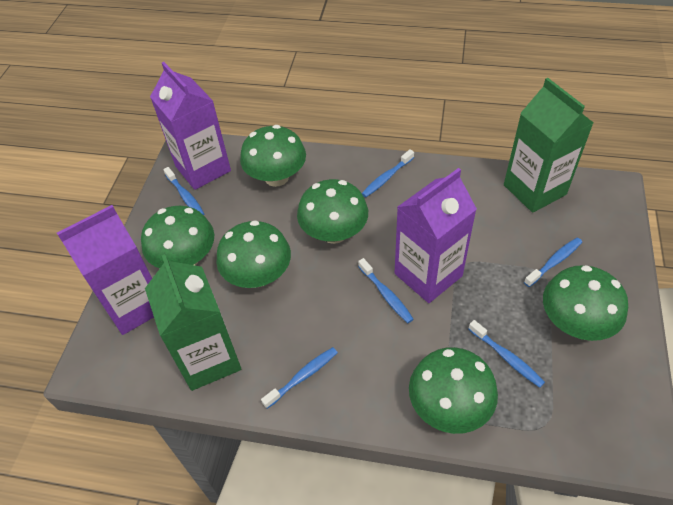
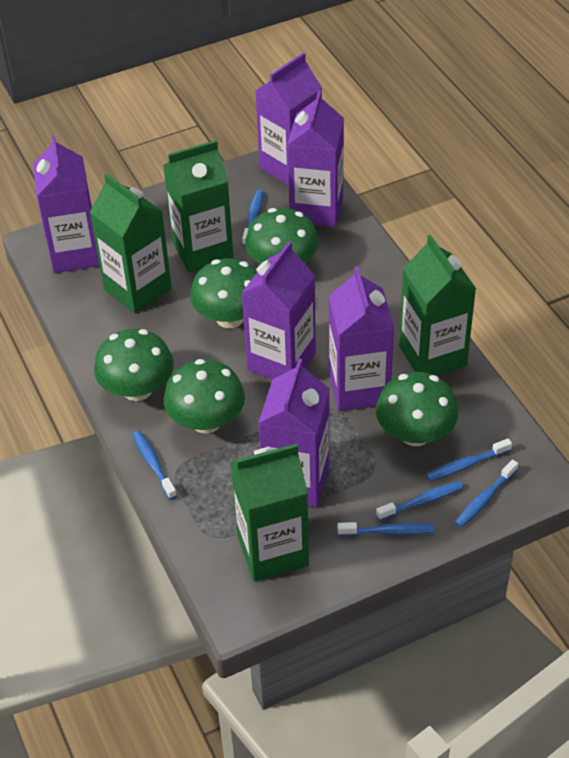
green carton: 2 -> 4
green mushroom: 6 -> 5
purple carton: 3 -> 6

